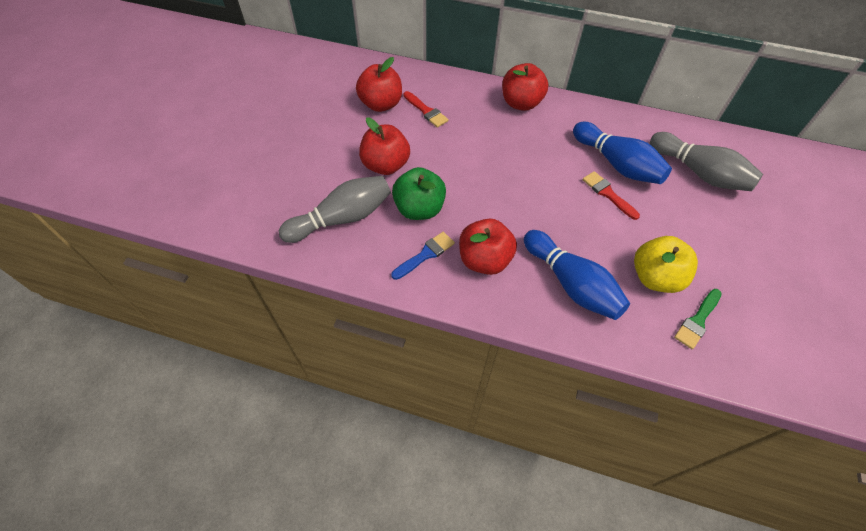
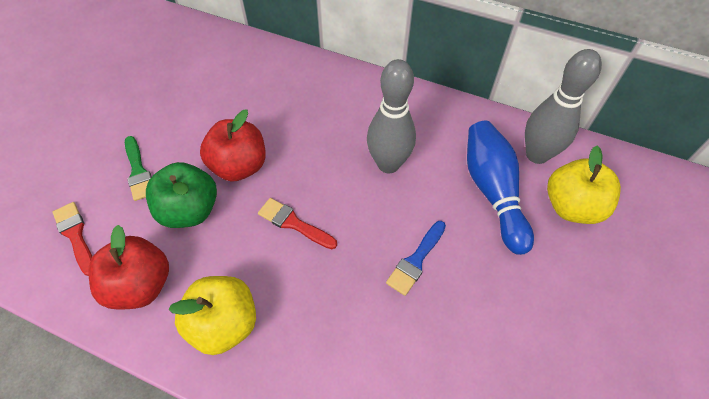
blue bowling pin: 2 -> 1
red apple: 4 -> 2
yellow apple: 1 -> 2

